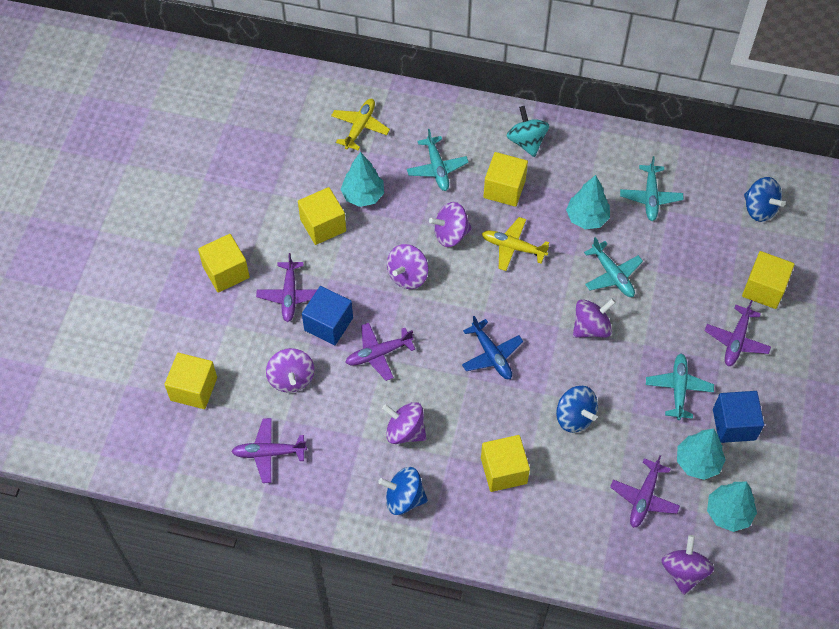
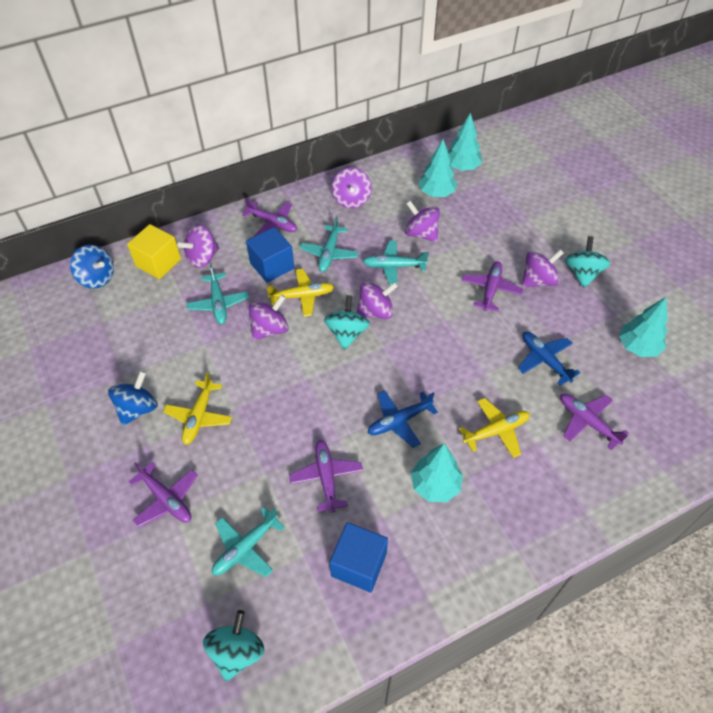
blue plane: 1 -> 2
blue spinning top: 3 -> 2
turquoise spinning top: 1 -> 3
yellow cube: 6 -> 1
yellow plane: 2 -> 3

